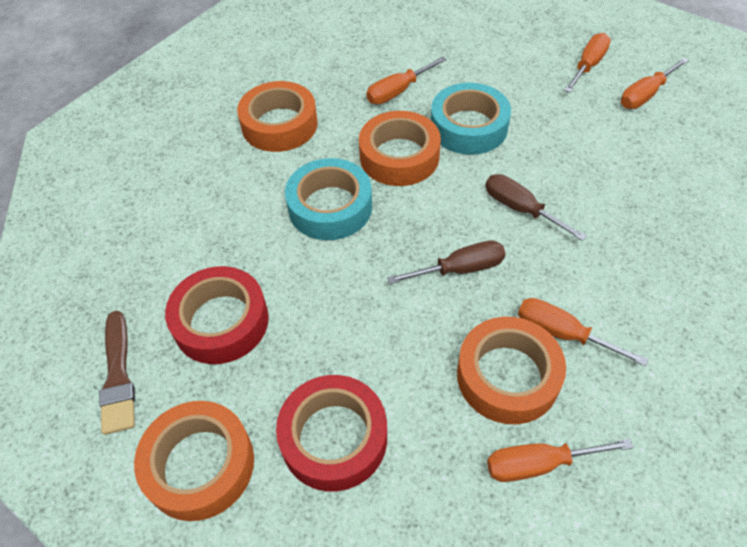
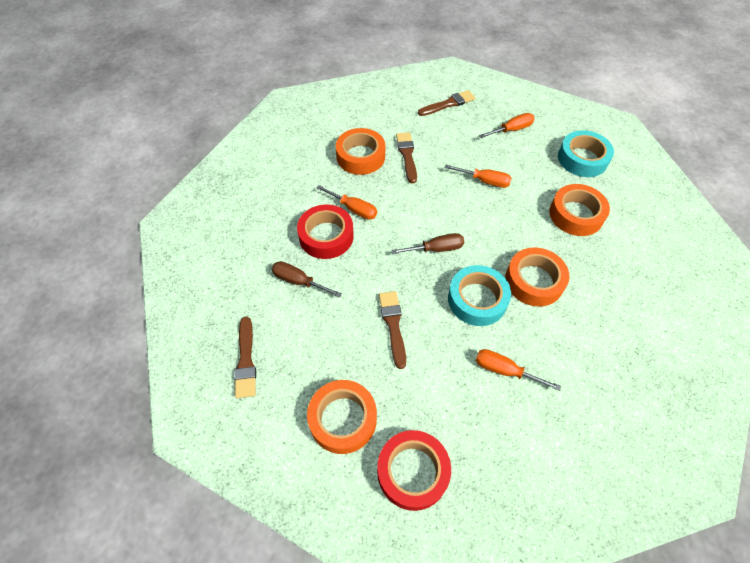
brown brush: 1 -> 4
orange screwdriver: 5 -> 4

